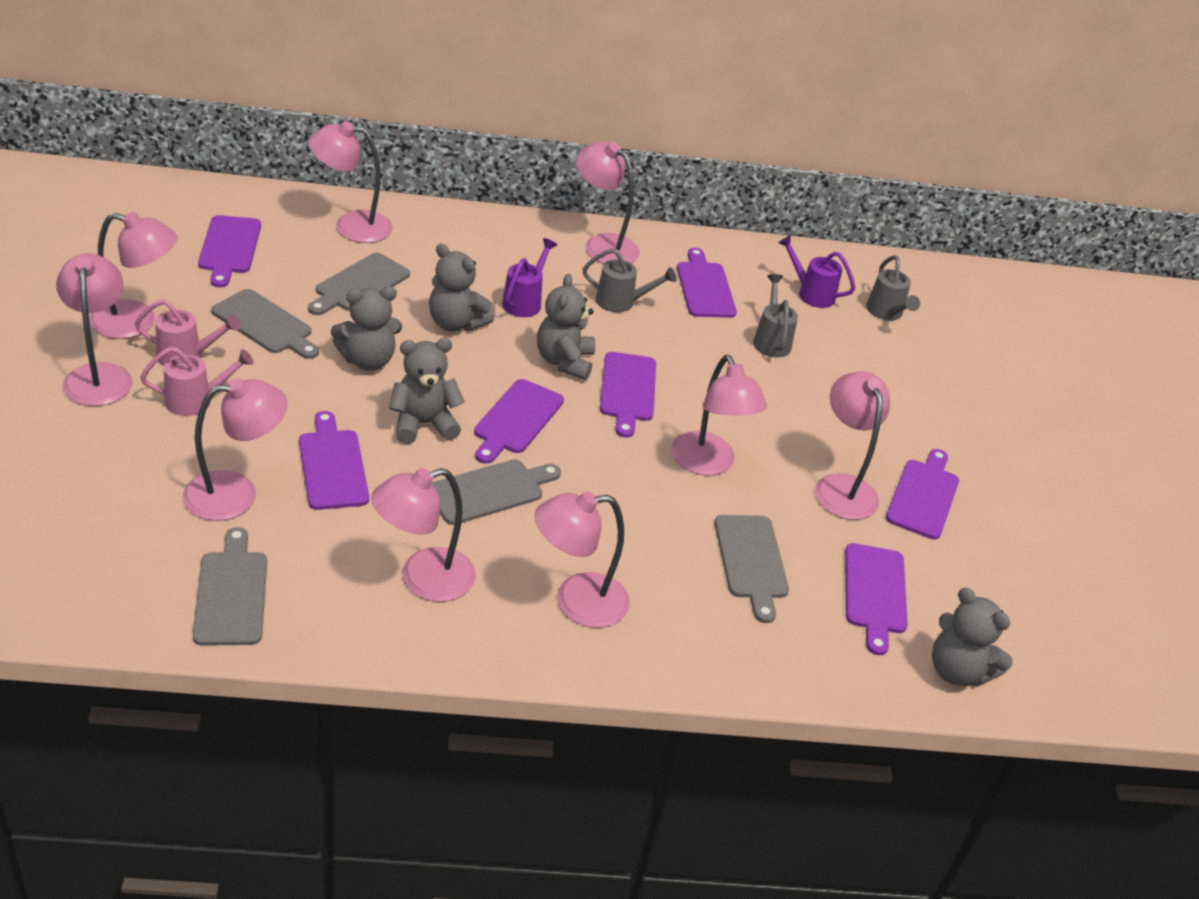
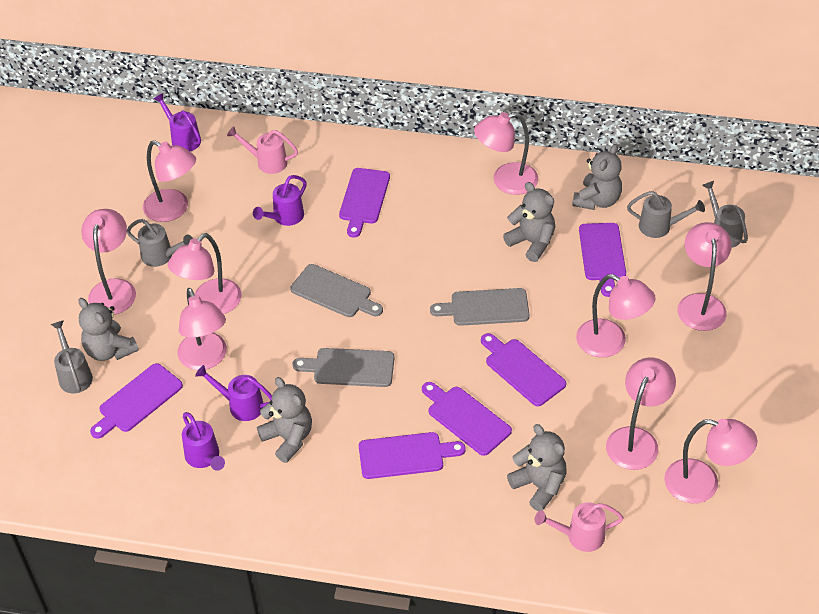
grey cutting board: 5 -> 3
grey watering can: 3 -> 4
purple cutting board: 7 -> 6
purple watering can: 2 -> 4

